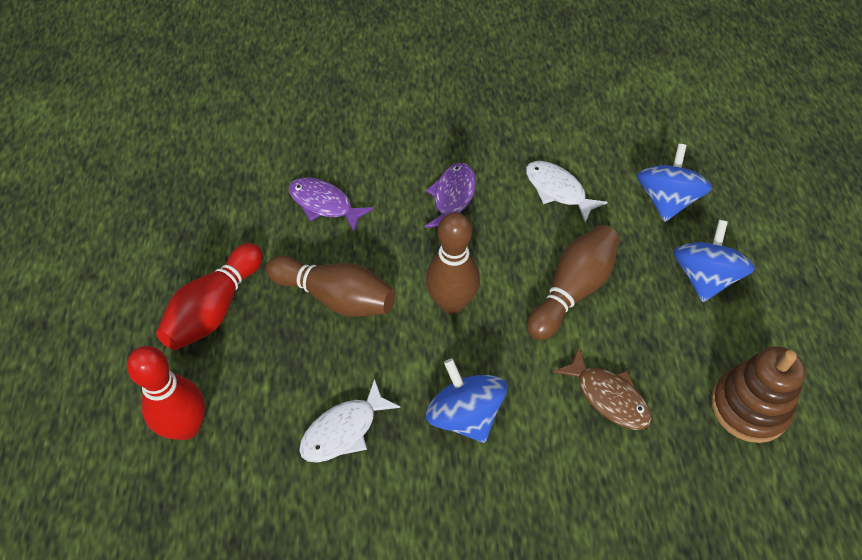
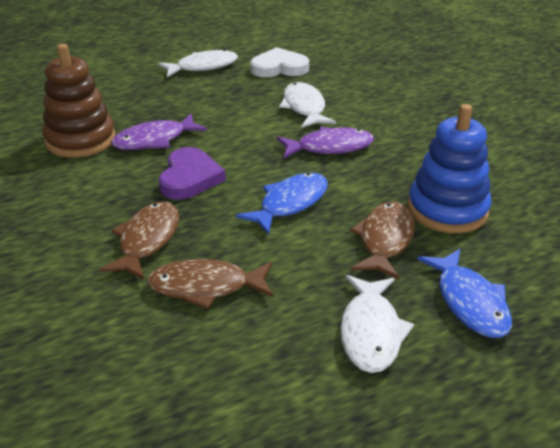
blue fish: 0 -> 2
blue spinning top: 3 -> 0
blue stacking toy: 0 -> 1
brown bowling pin: 3 -> 0
brown fish: 1 -> 3
purple heart: 0 -> 1
red bowling pin: 2 -> 0
white fish: 2 -> 3
white heart: 0 -> 1

